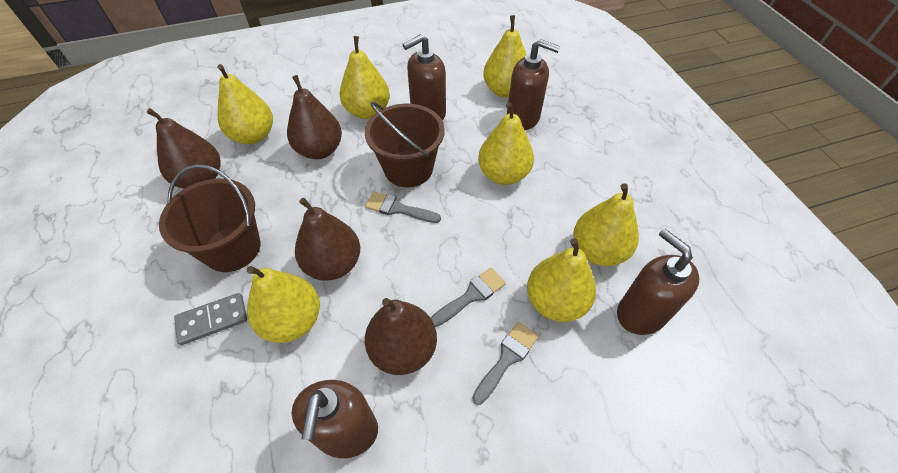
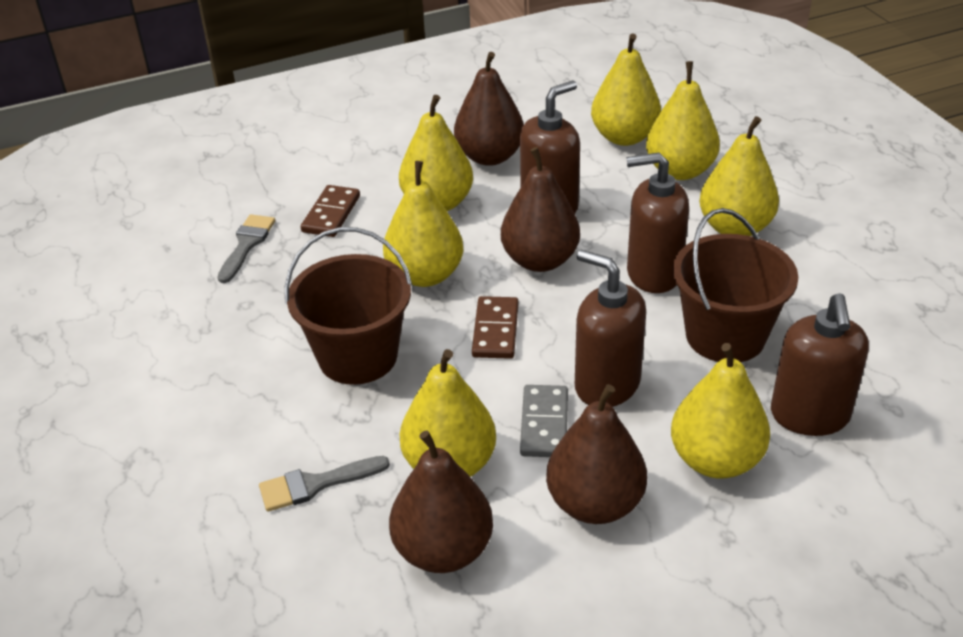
brown domino: 0 -> 2
grey brush: 3 -> 2

